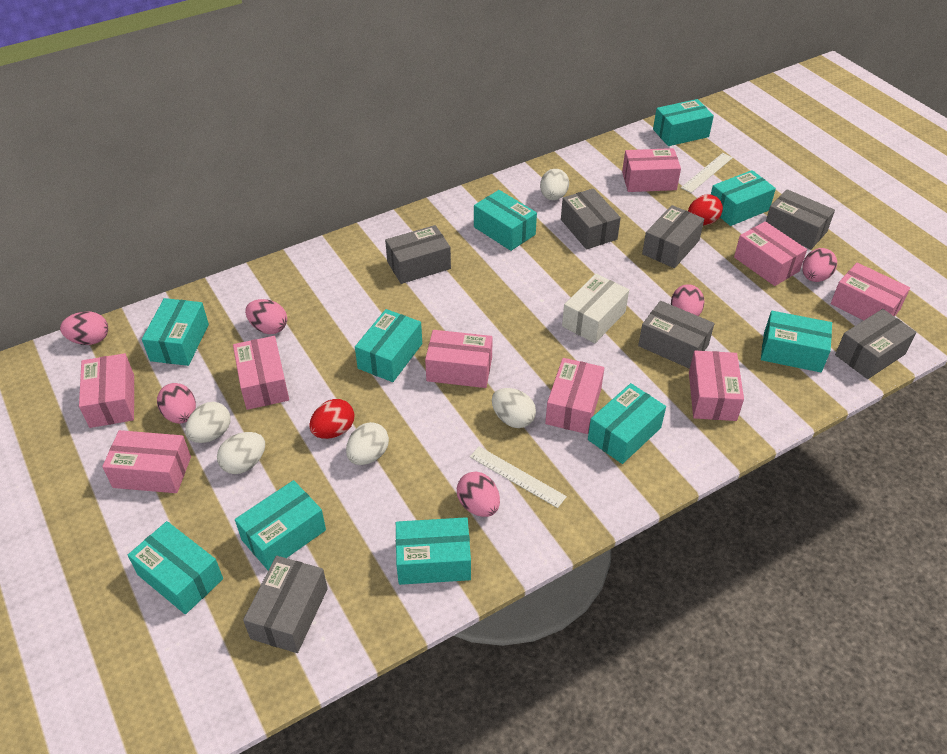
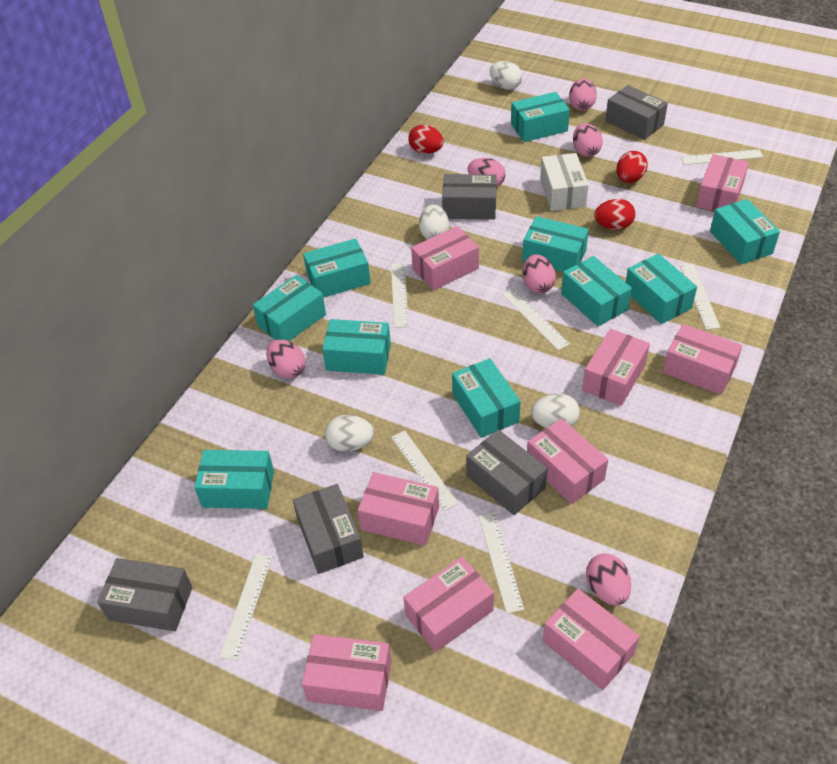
grey box: 7 -> 5
red egg: 2 -> 3
white egg: 5 -> 4
white ruler: 2 -> 7

